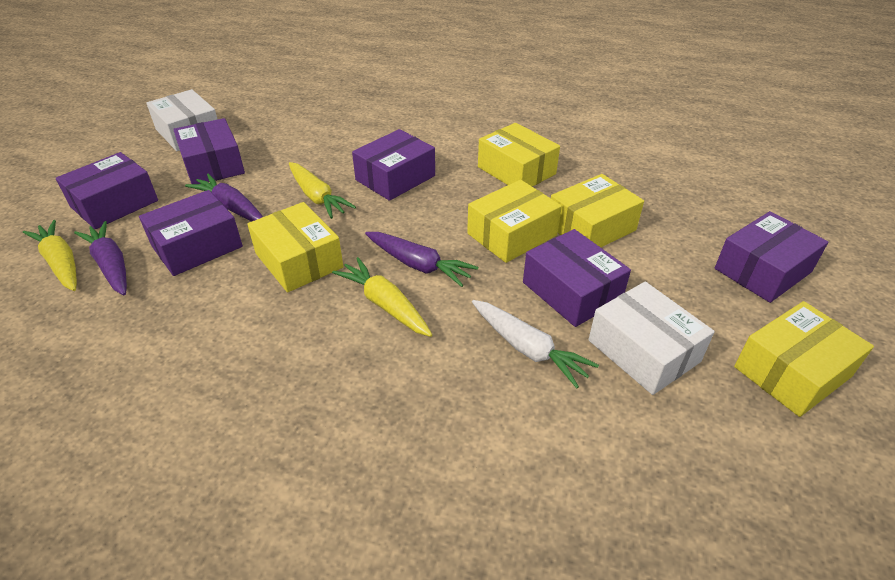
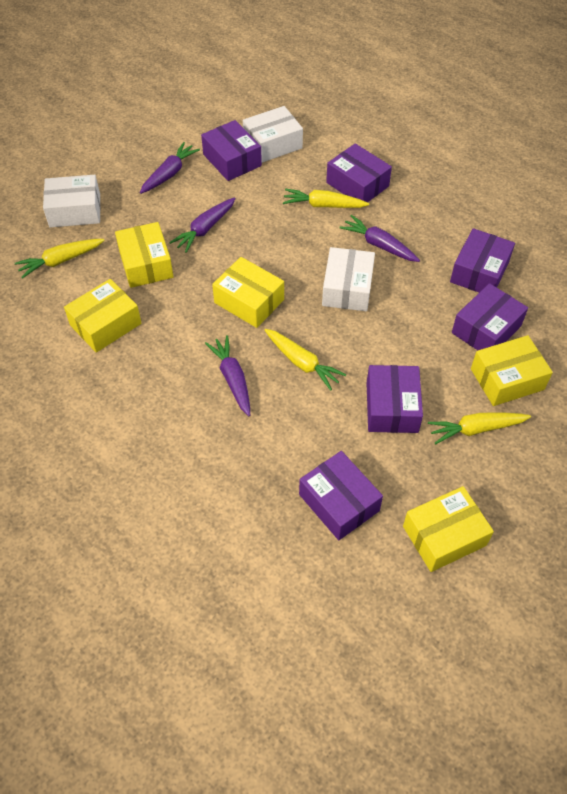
purple carrot: 3 -> 4
white box: 2 -> 3
white carrot: 1 -> 0
yellow carrot: 3 -> 4

